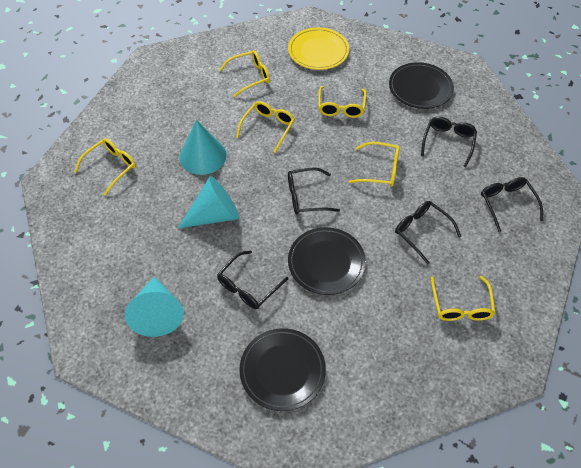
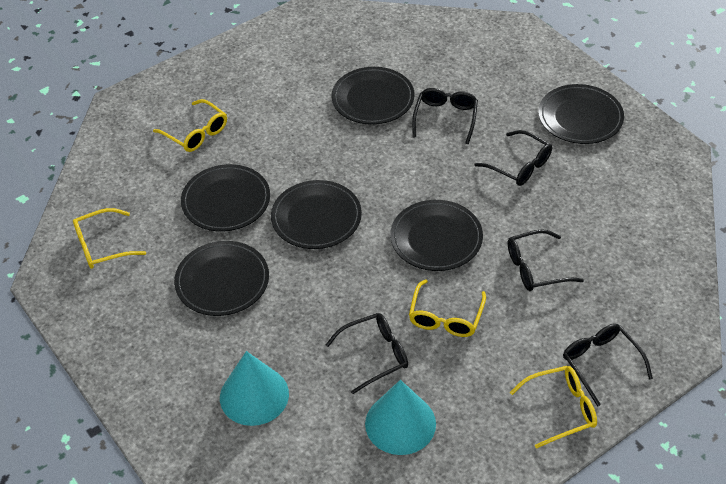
black plate: 3 -> 6
turquoise cone: 3 -> 2
yellow glasses: 6 -> 4
yellow plate: 1 -> 0

